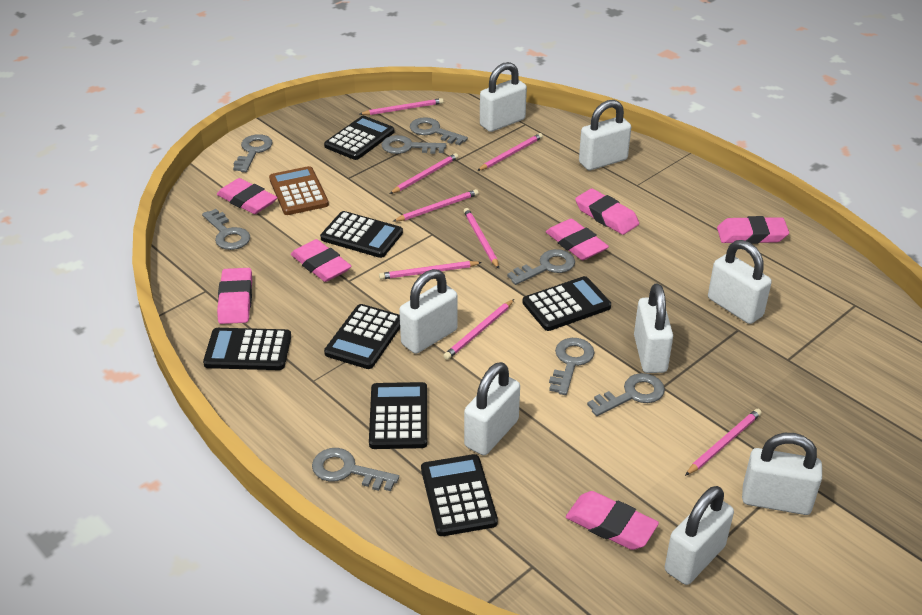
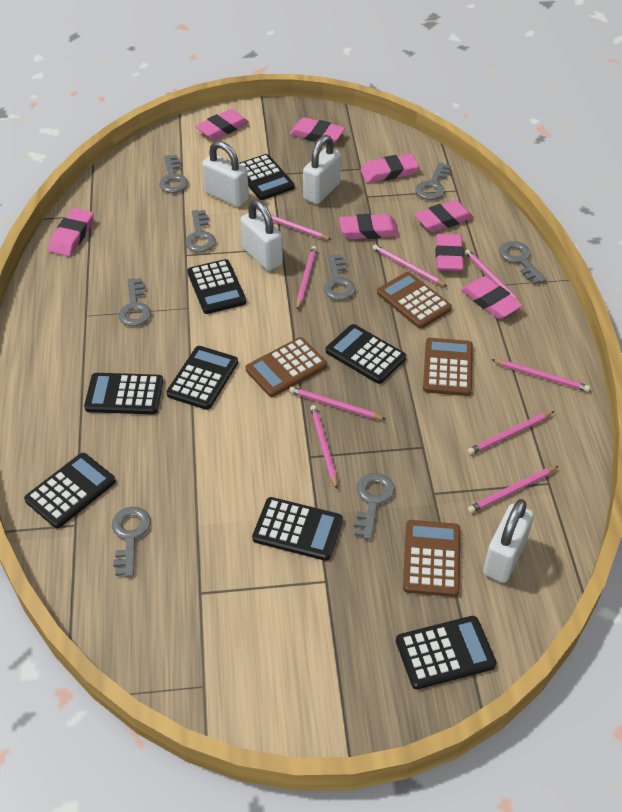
black calculator: 7 -> 8
brown calculator: 1 -> 4
pink eraser: 7 -> 8
pink pencil: 8 -> 9
white padlock: 8 -> 4

